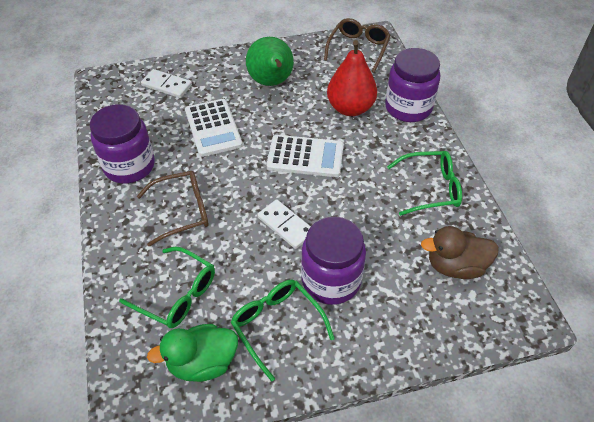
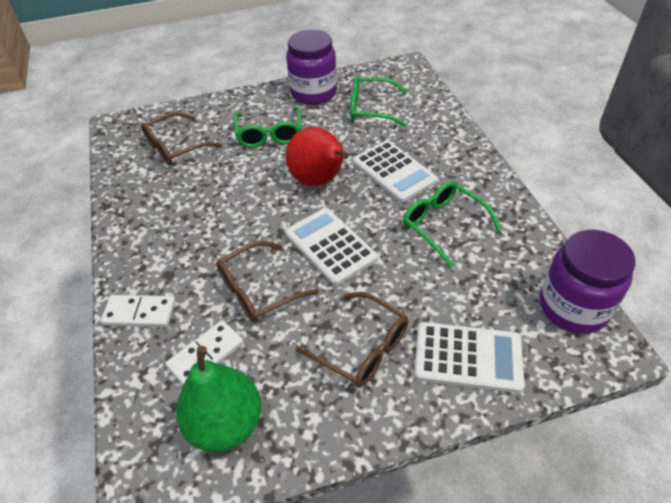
brown duck: 1 -> 0
brown glasses: 2 -> 3
green duck: 1 -> 0
purple jar: 3 -> 2
white calculator: 2 -> 3

